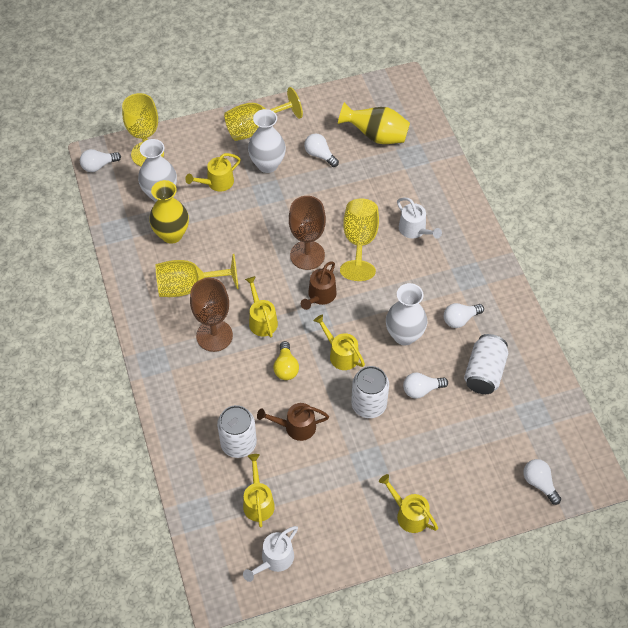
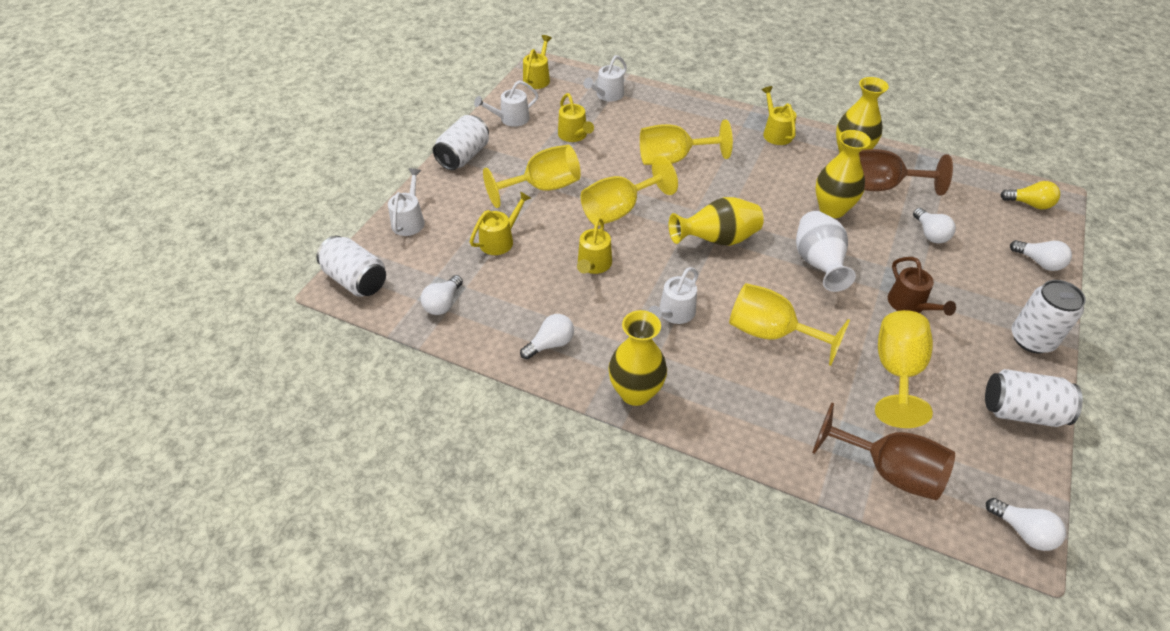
brown watering can: 2 -> 1
white can: 3 -> 4
white vase: 3 -> 1
white watering can: 2 -> 4
yellow goblet: 4 -> 5
yellow vase: 2 -> 4

